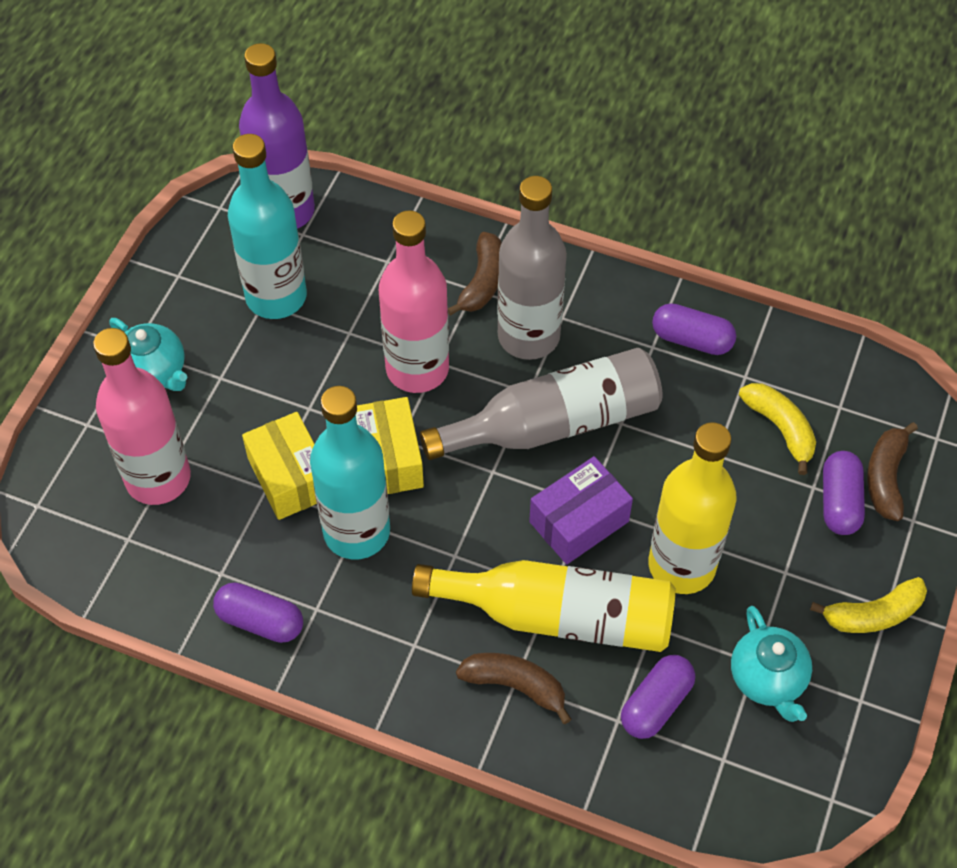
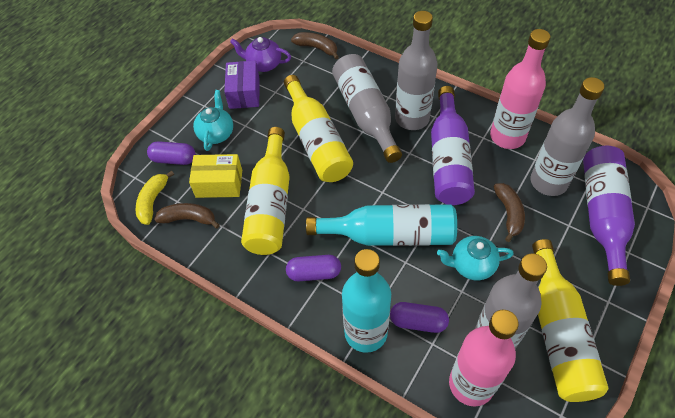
grey bottle: 2 -> 4
purple bottle: 1 -> 2
purple capsule: 4 -> 3
purple teapot: 0 -> 1
yellow banana: 2 -> 1
yellow bottle: 2 -> 3
yellow box: 2 -> 1

